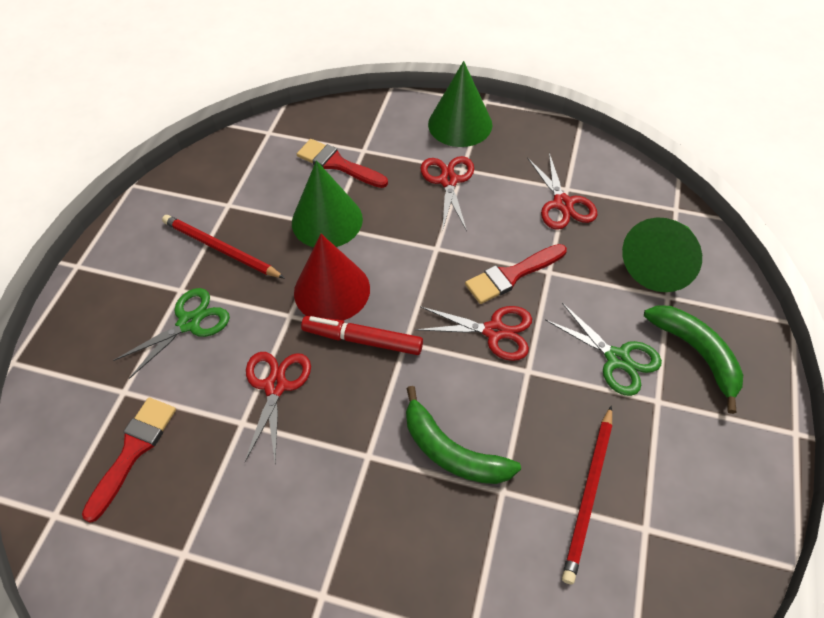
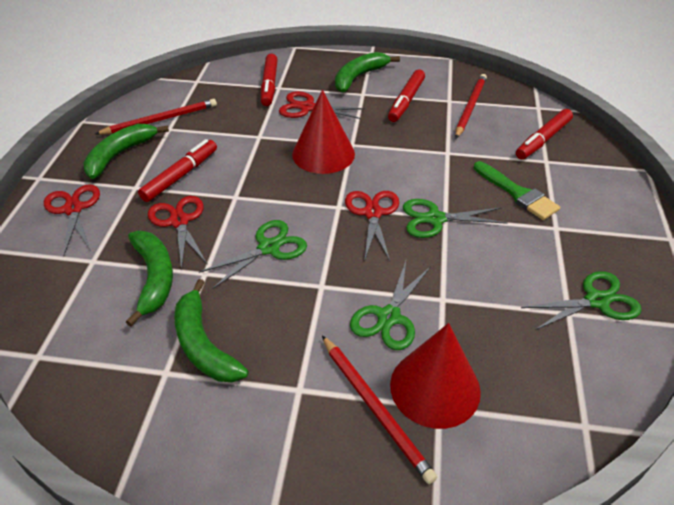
green banana: 2 -> 4
green brush: 0 -> 1
green cone: 3 -> 0
green scissors: 2 -> 4
red brush: 3 -> 0
red cone: 1 -> 2
red marker: 1 -> 4
red pencil: 2 -> 3

